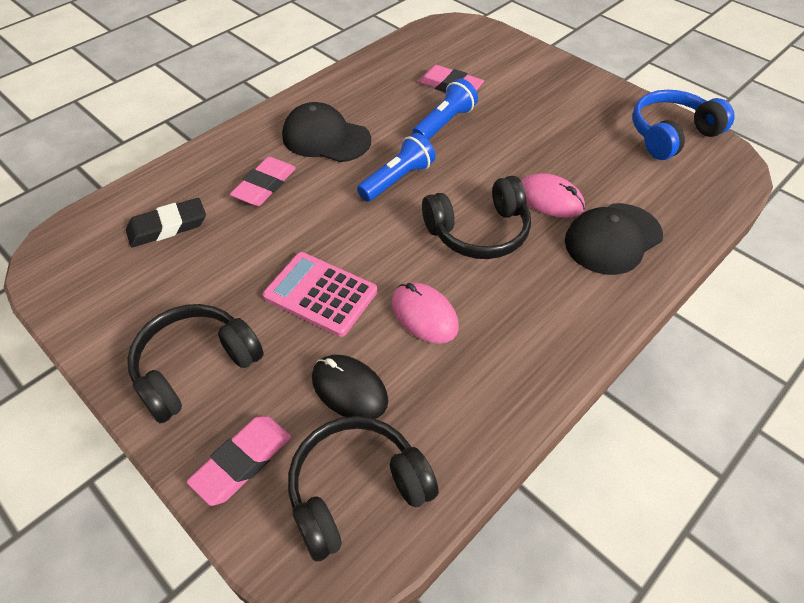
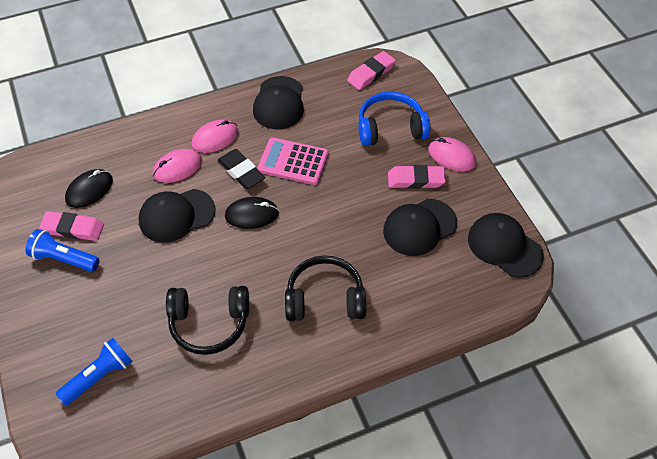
black cap: 2 -> 4
black headphones: 3 -> 2
black mouse: 1 -> 2
pink mouse: 2 -> 3

